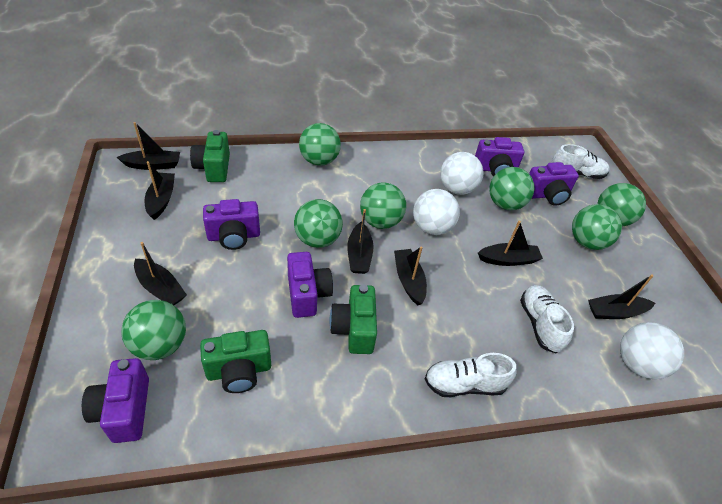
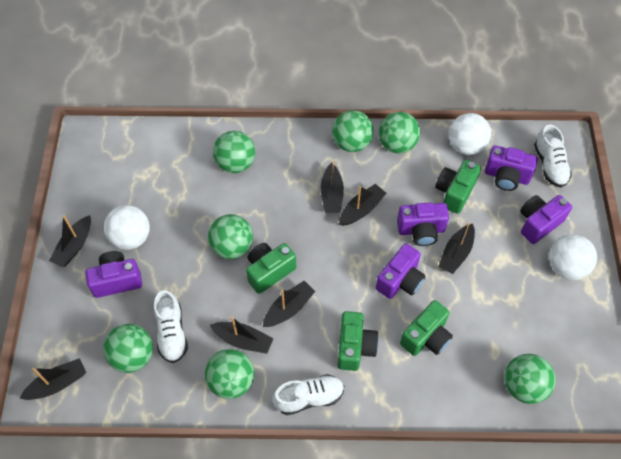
green camera: 3 -> 4

